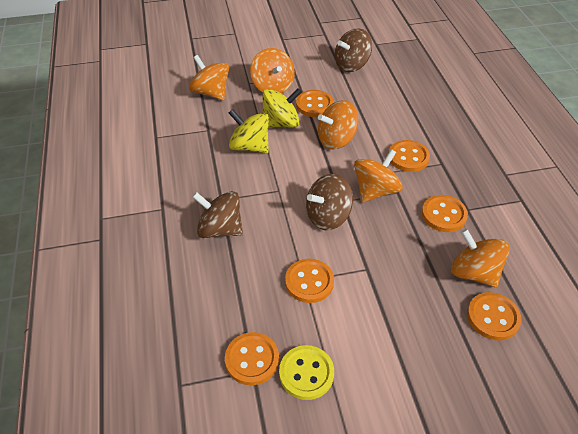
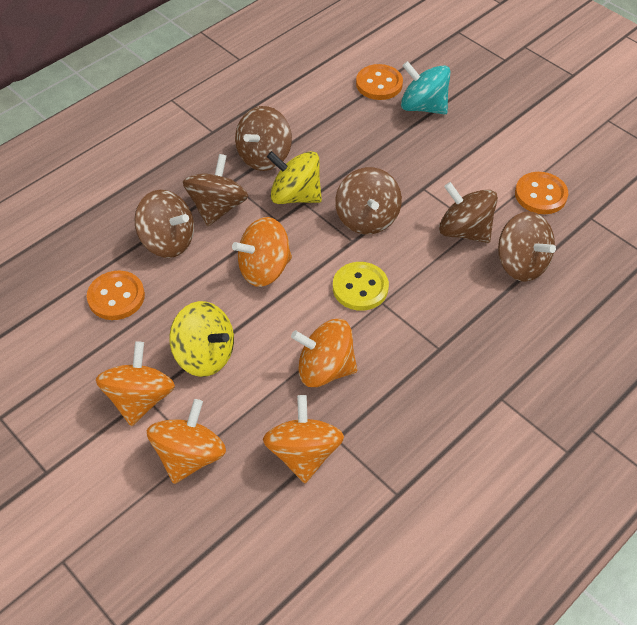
brown spinning top: 3 -> 6
orange button: 6 -> 3
turquoise spinning top: 0 -> 1

